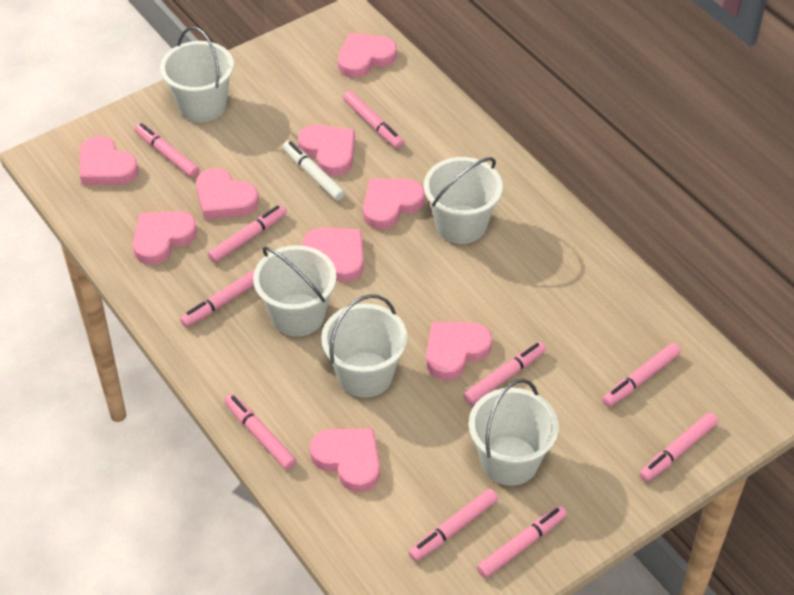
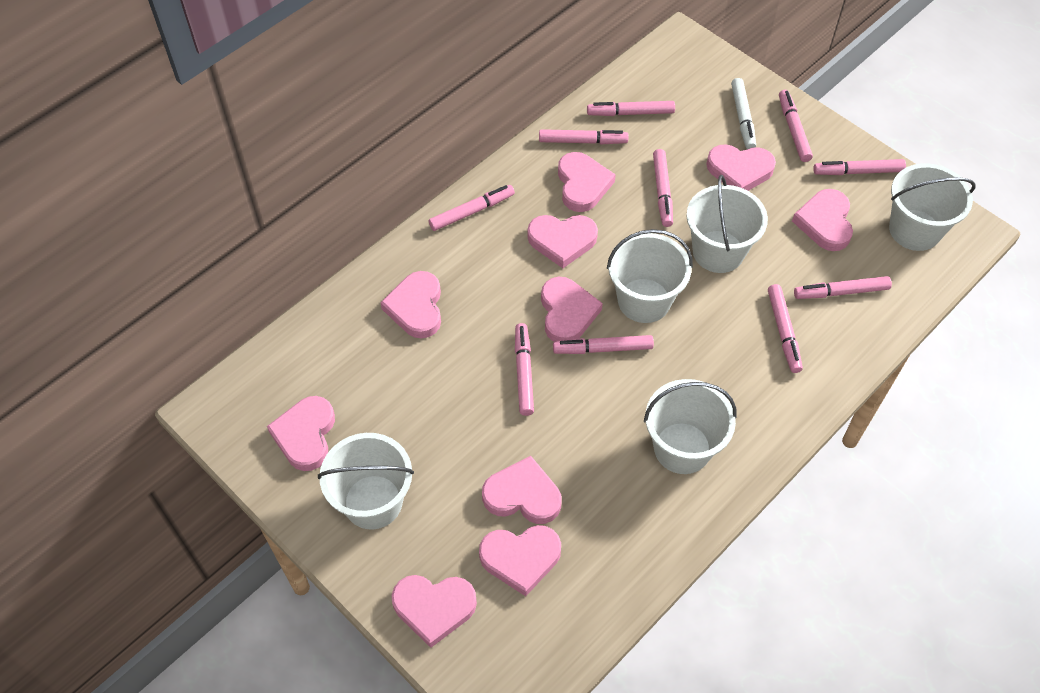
pink heart: 9 -> 10

